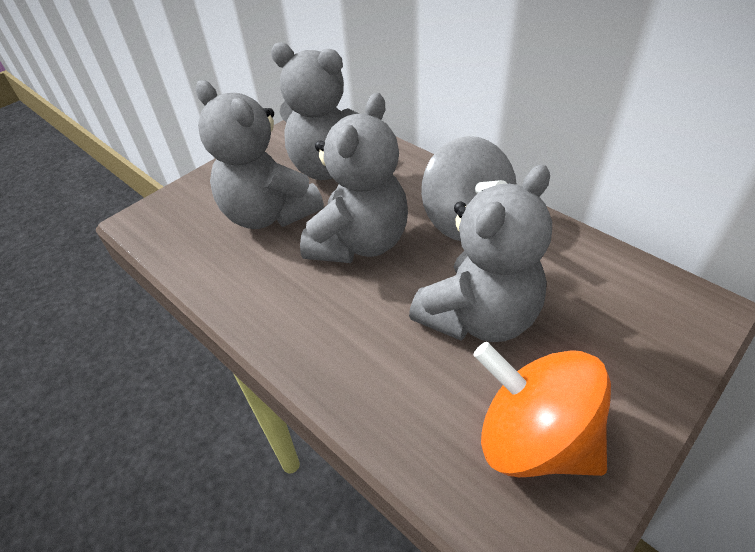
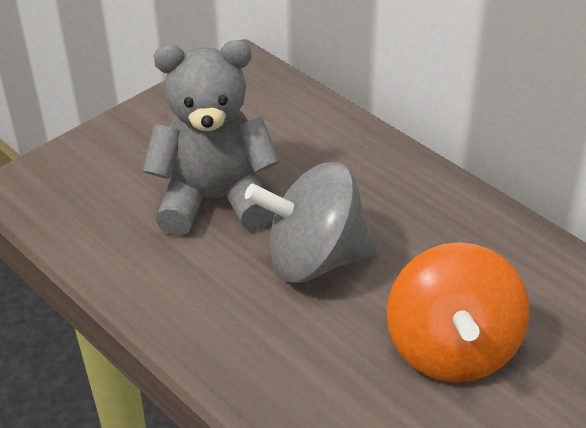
grey teddy bear: 4 -> 1

